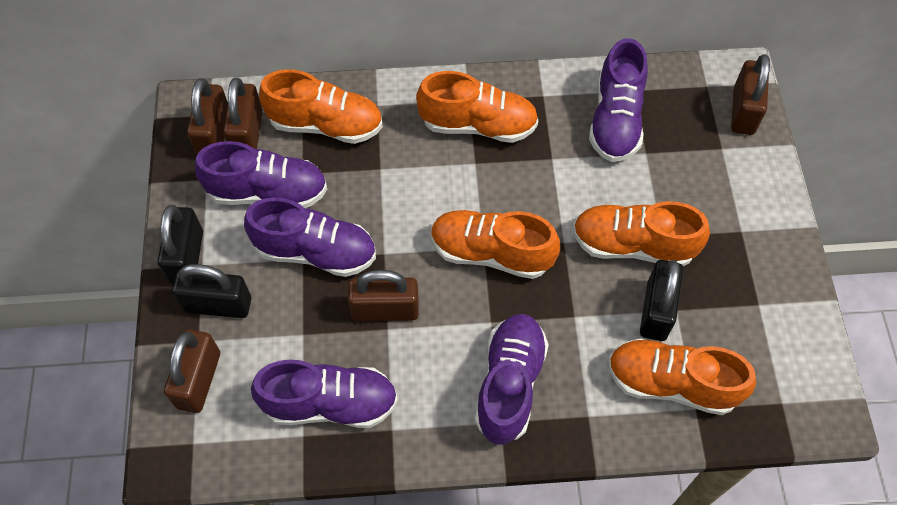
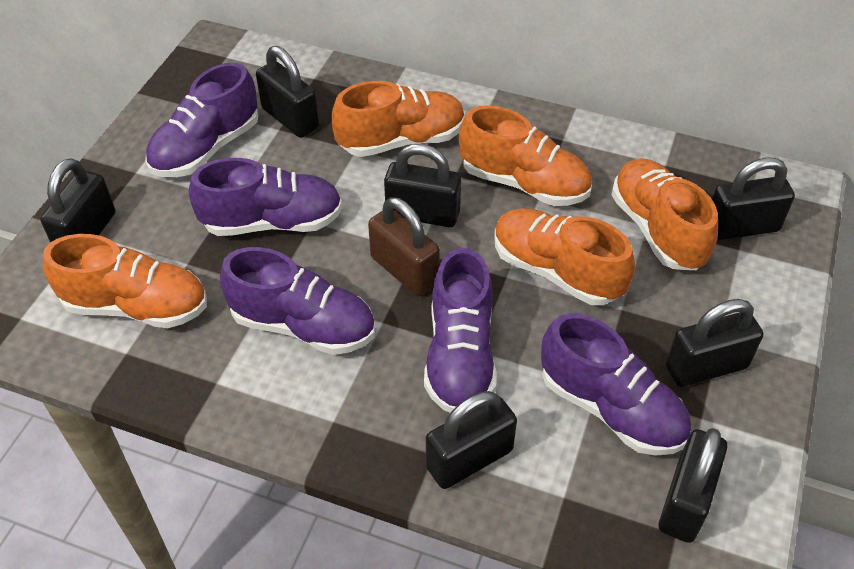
black padlock: 3 -> 7
brown padlock: 5 -> 1

